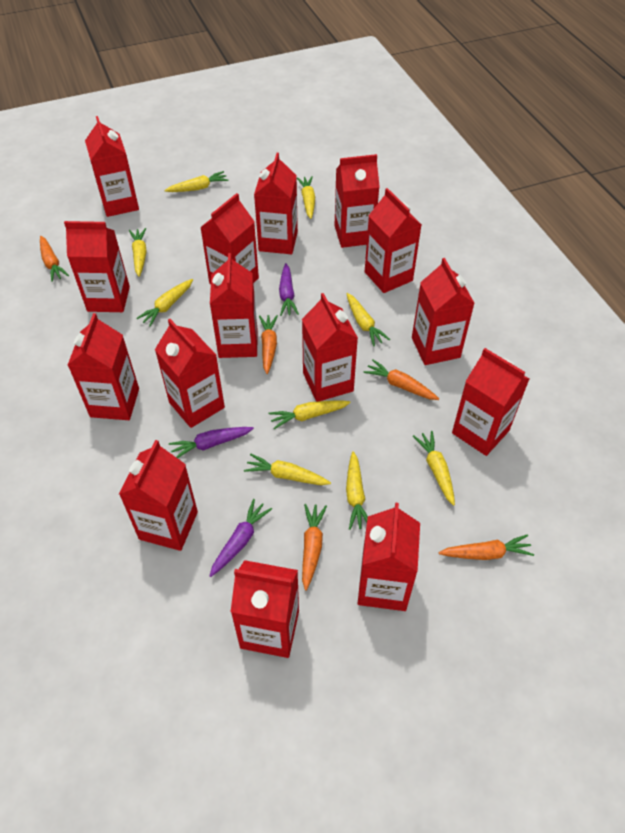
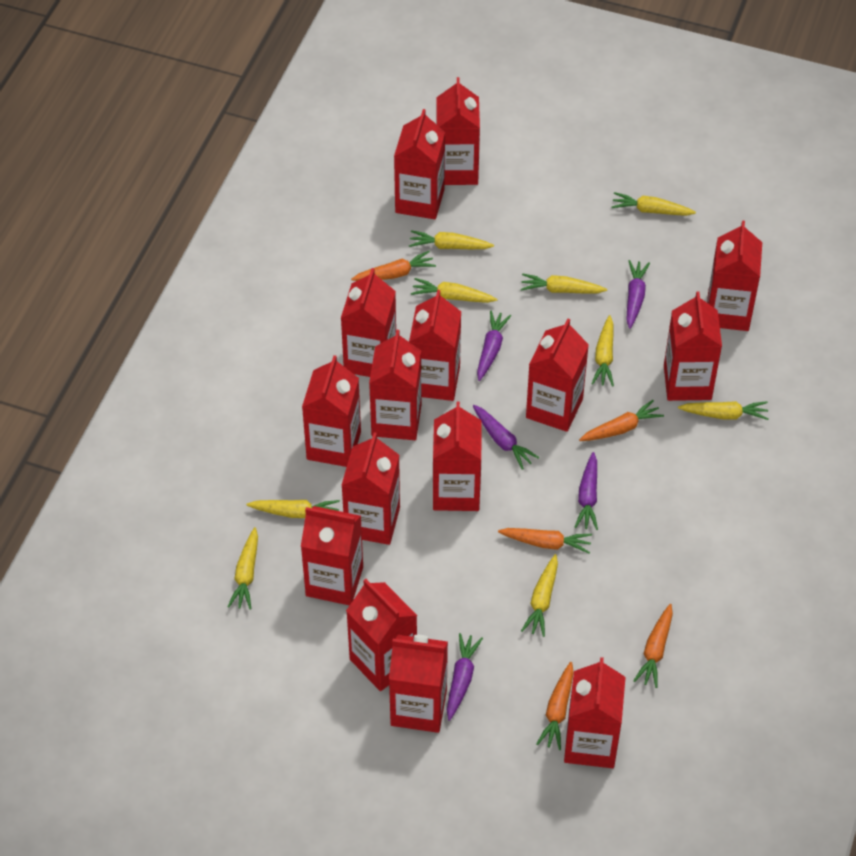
purple carrot: 3 -> 5

